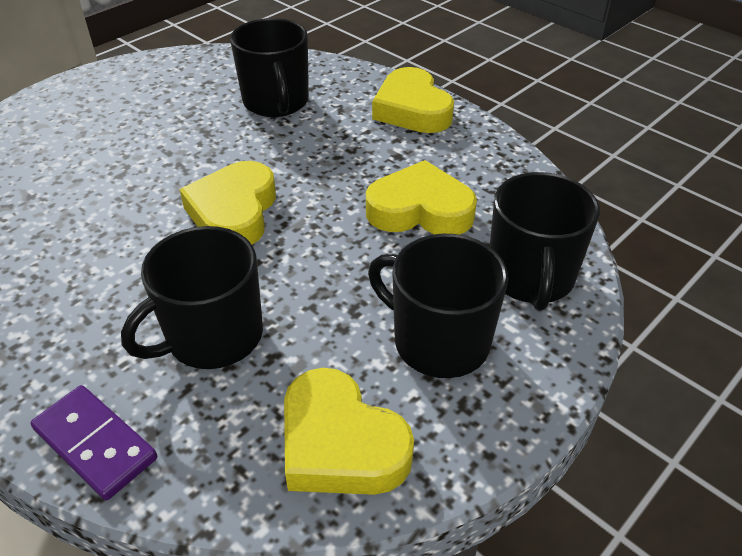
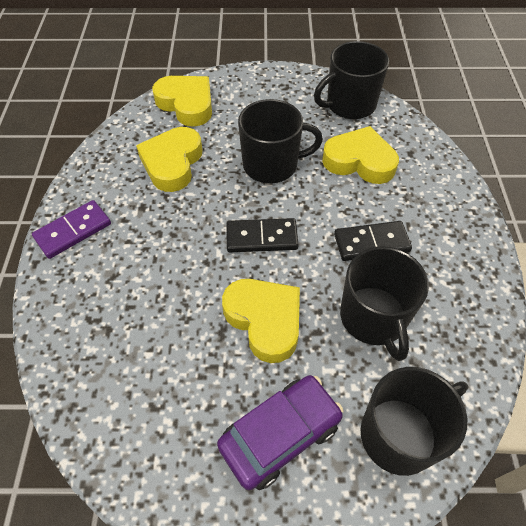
black domino: 0 -> 2
purple car: 0 -> 1

